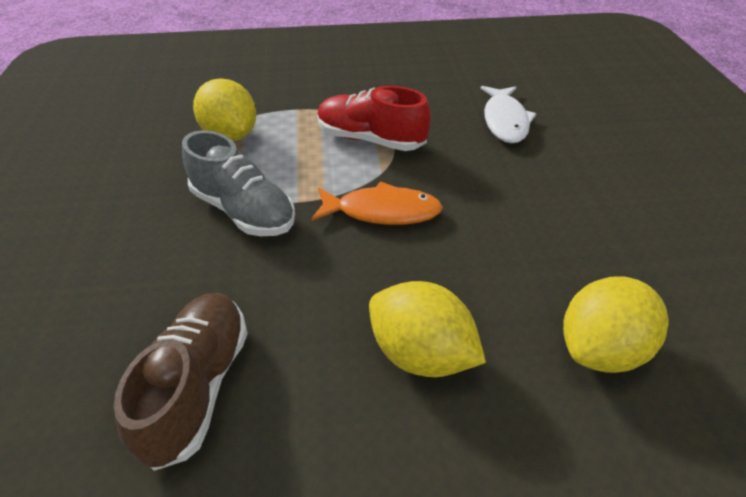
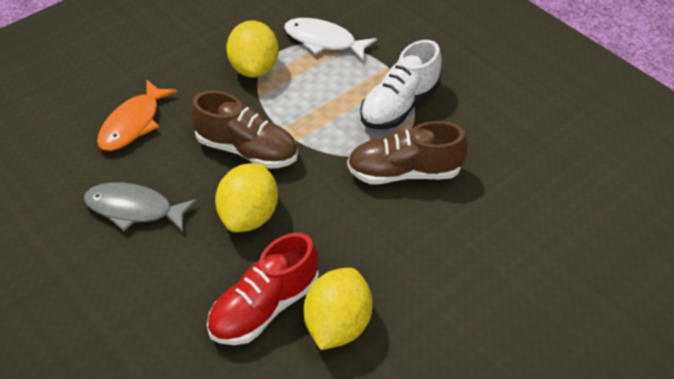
brown shoe: 1 -> 2
grey fish: 0 -> 1
grey shoe: 1 -> 0
white shoe: 0 -> 1

